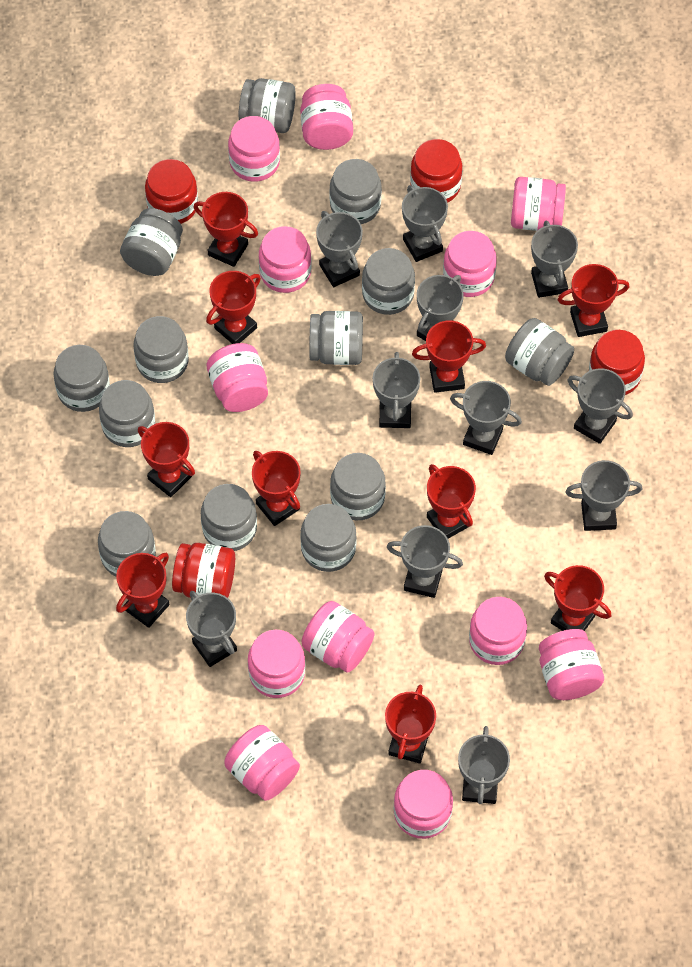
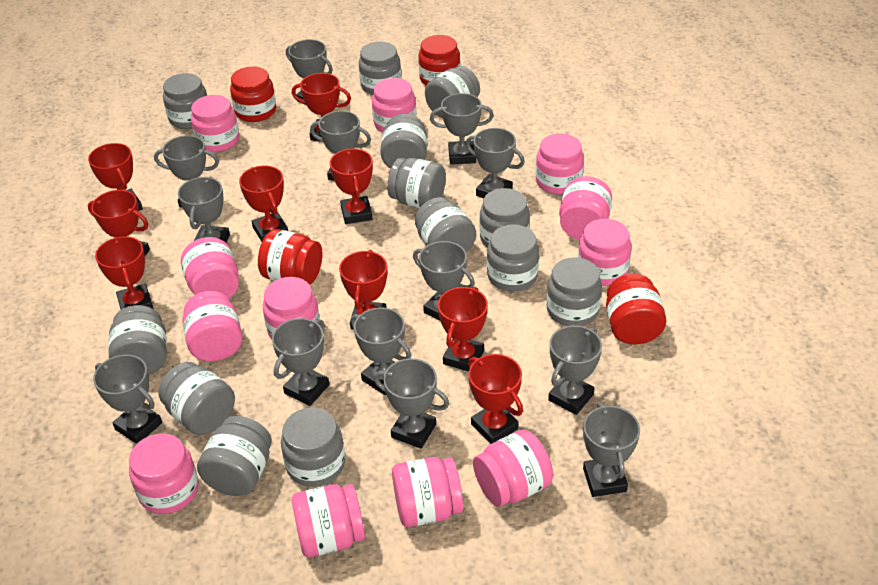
grey trophy: 11 -> 13
red trophy: 10 -> 9

